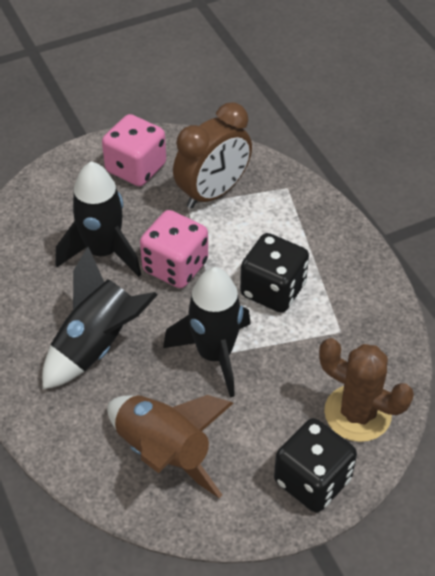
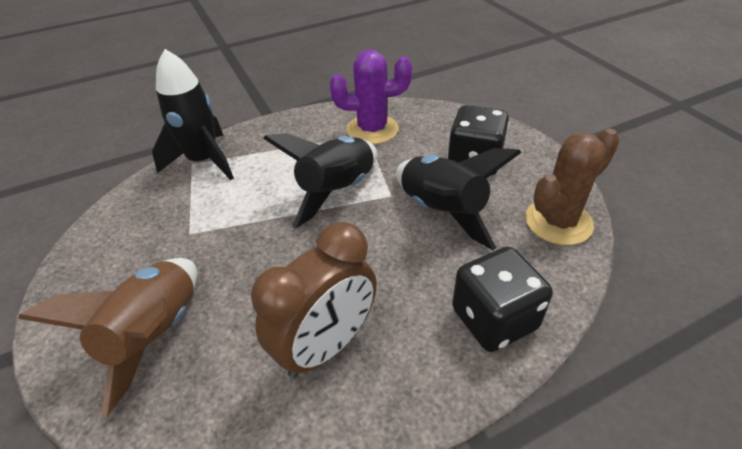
pink dice: 2 -> 0
purple cactus: 0 -> 1

